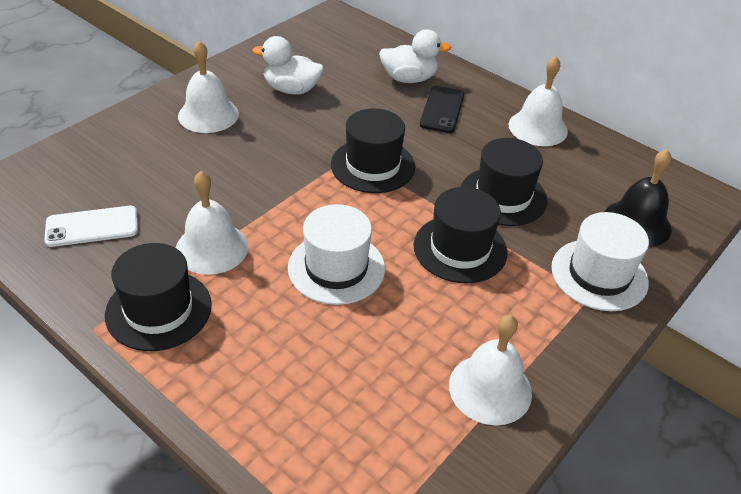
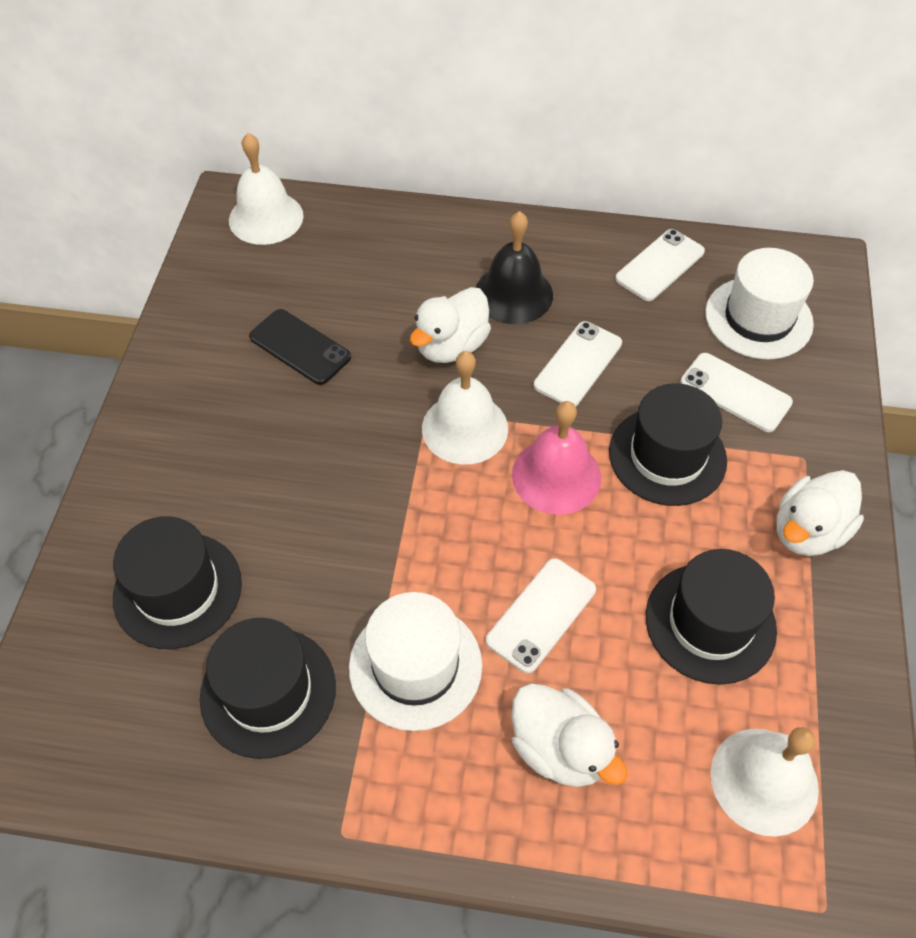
pink bell: 0 -> 1
white bell: 4 -> 3
white duck: 2 -> 3
white phone: 1 -> 4

